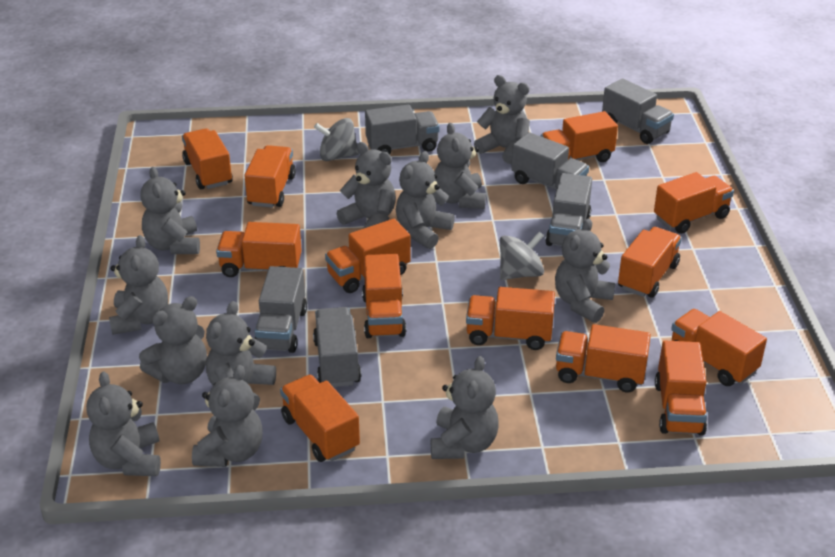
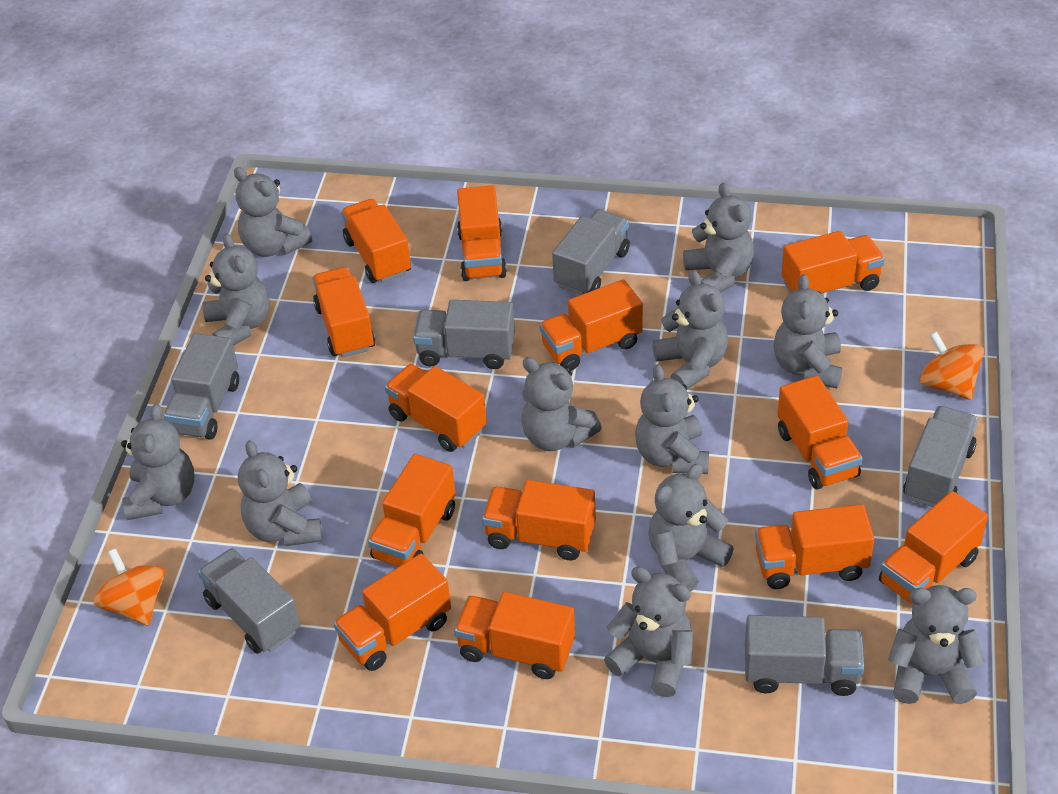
grey spinning top: 2 -> 0
orange spinning top: 0 -> 2

